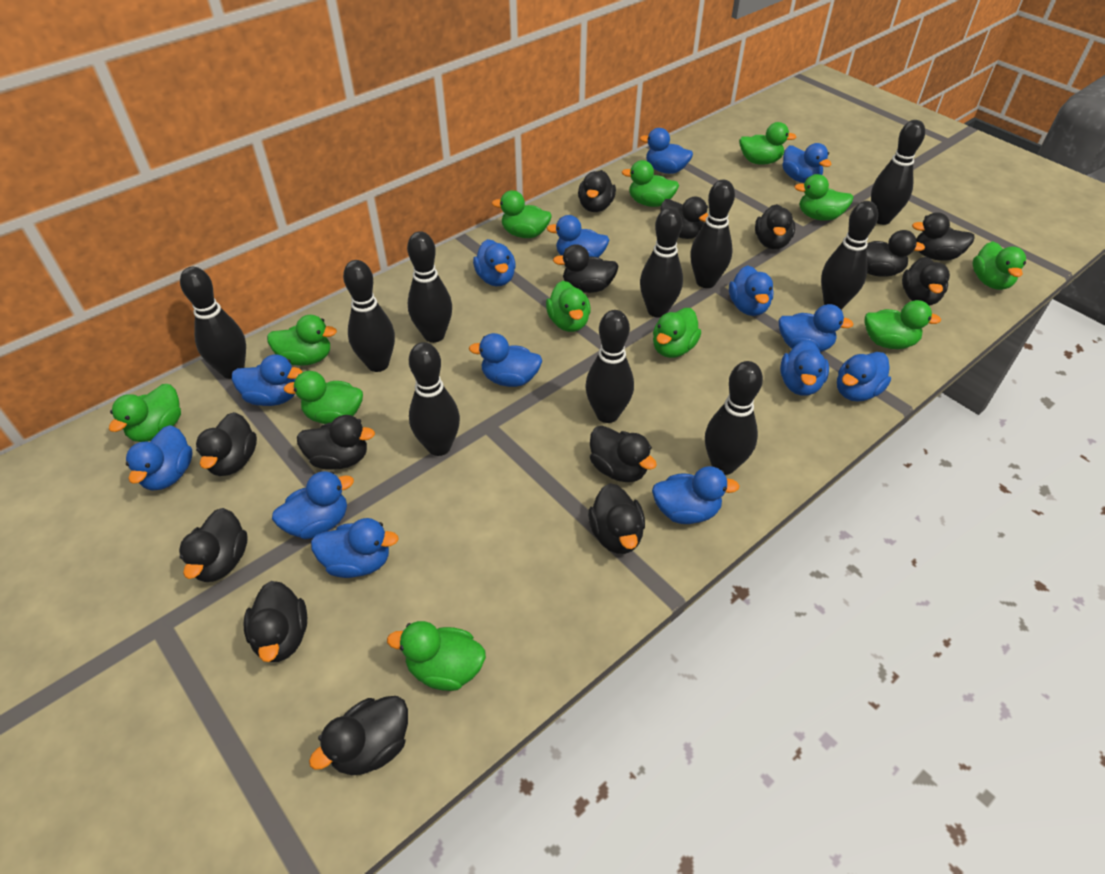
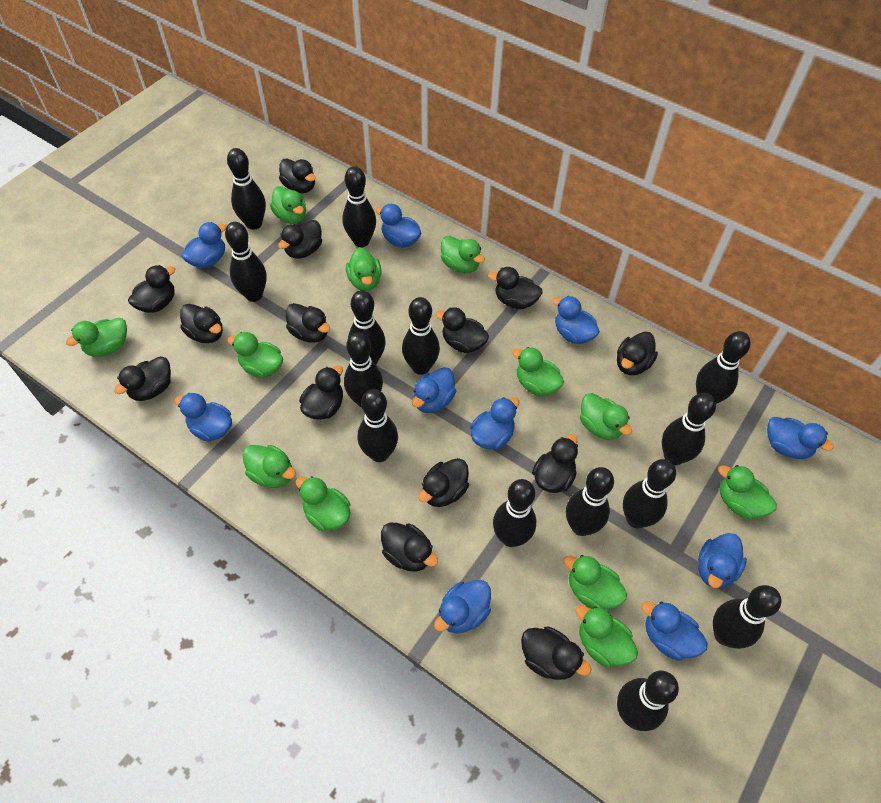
black bowling pin: 10 -> 14
blue duck: 14 -> 10

